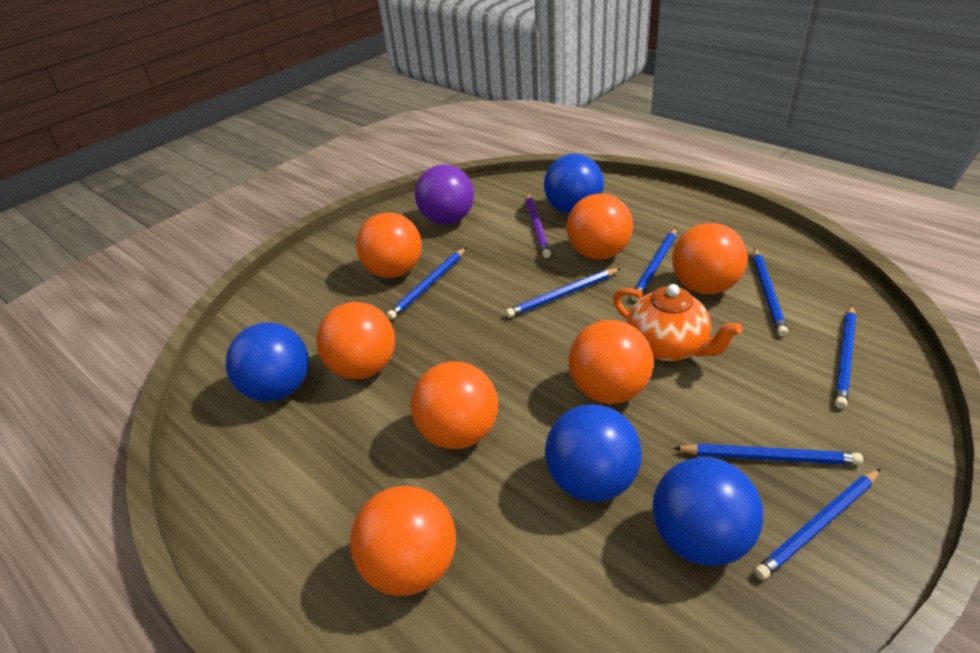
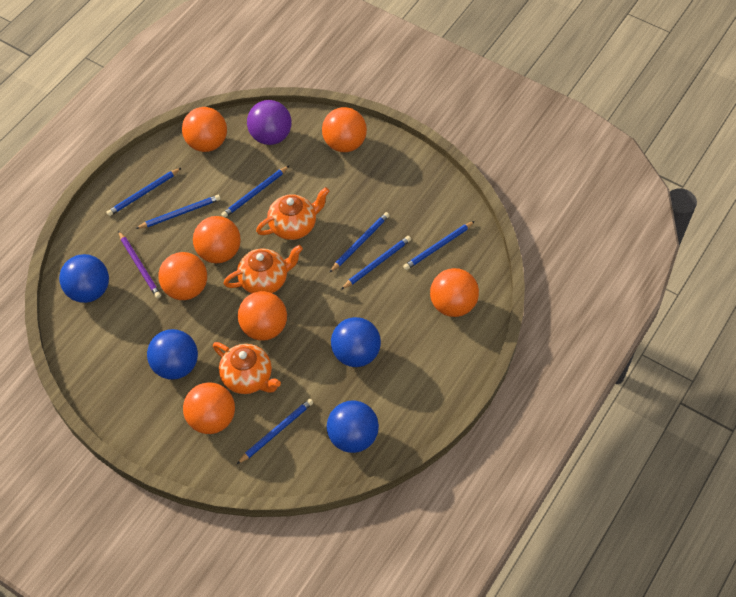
orange teapot: 1 -> 3

